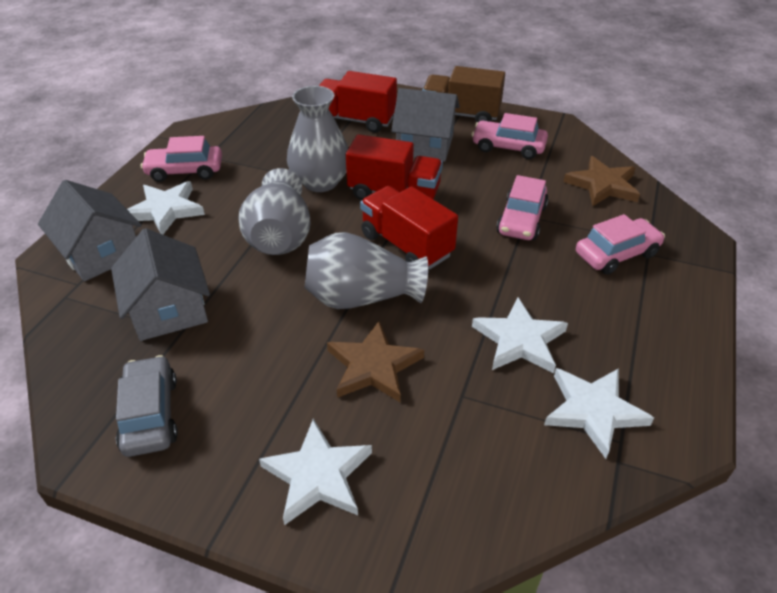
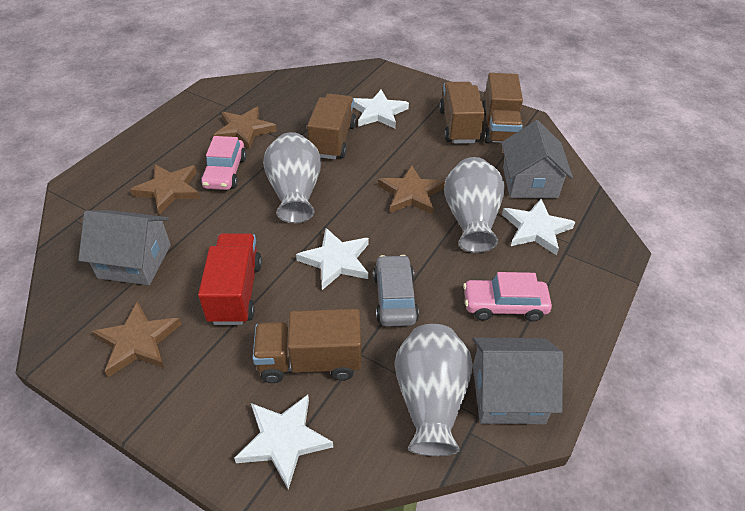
brown star: 2 -> 4
brown truck: 1 -> 4
pink car: 4 -> 2
red truck: 3 -> 1

